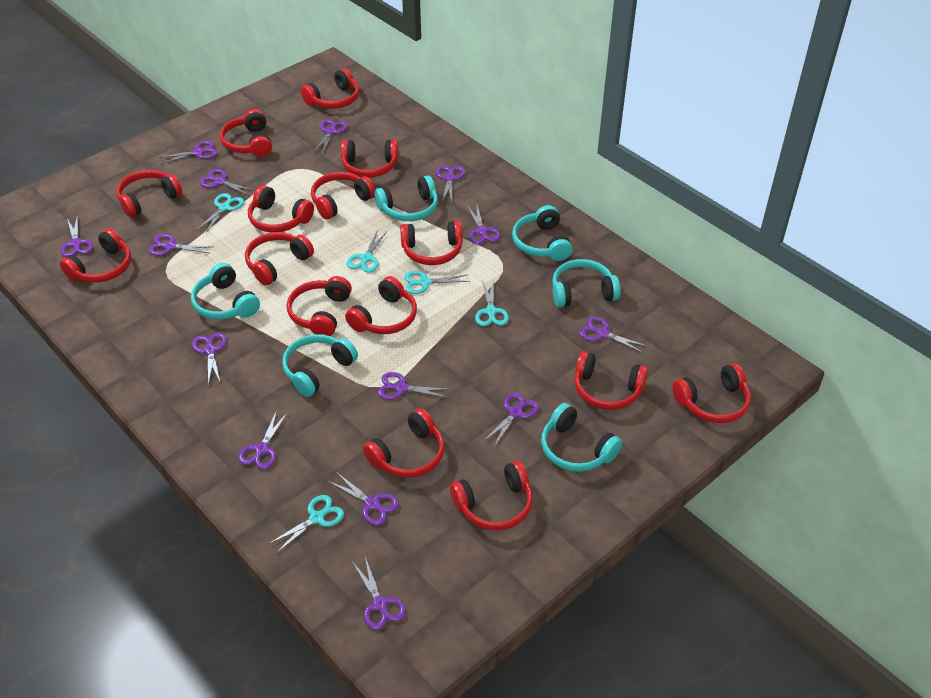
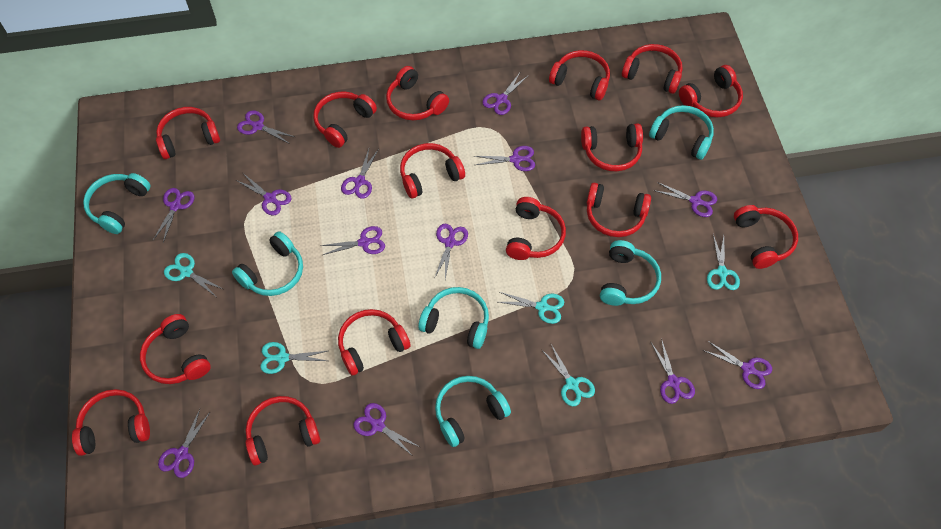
purple scissors: 14 -> 13

